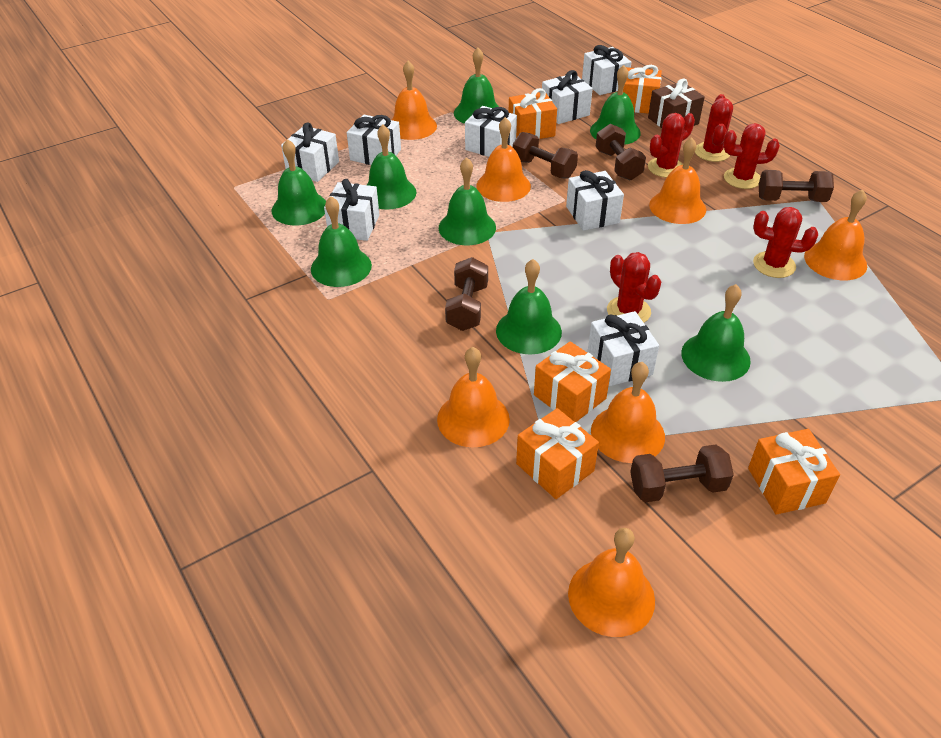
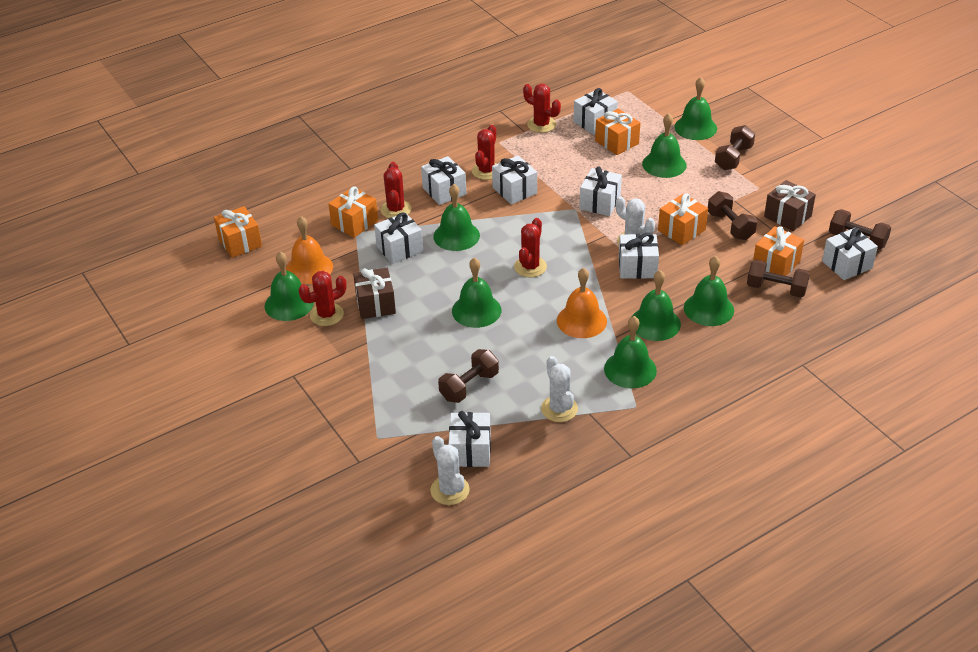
brown gift: 1 -> 2
orange bell: 7 -> 2
white cactus: 0 -> 3

